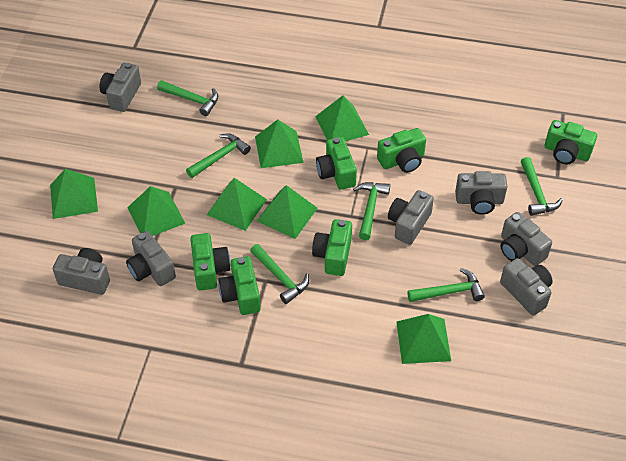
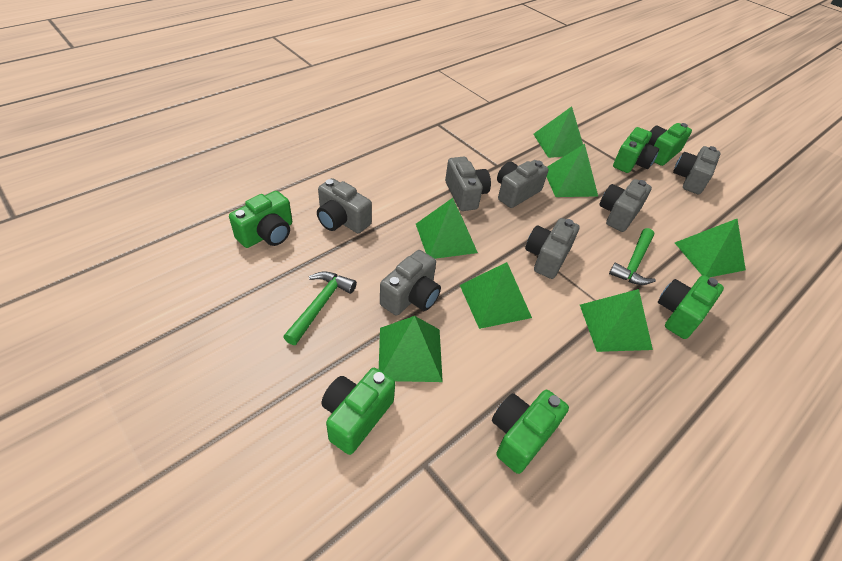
green hammer: 6 -> 2

